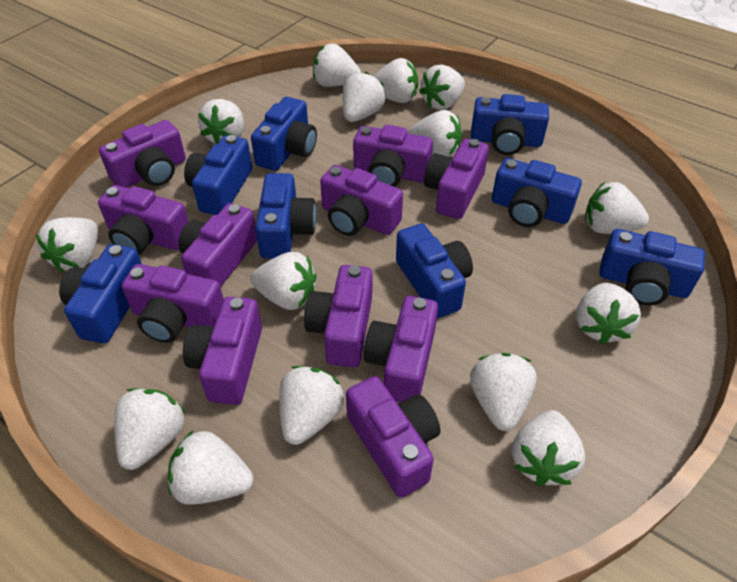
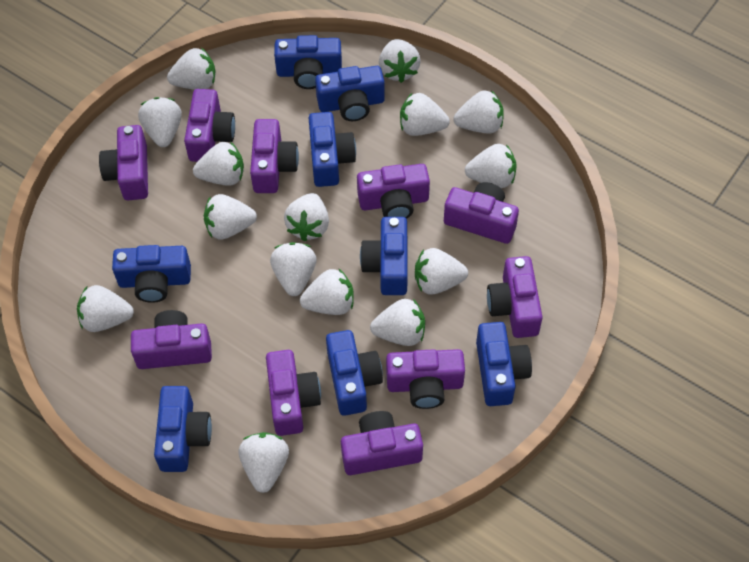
purple camera: 11 -> 10

